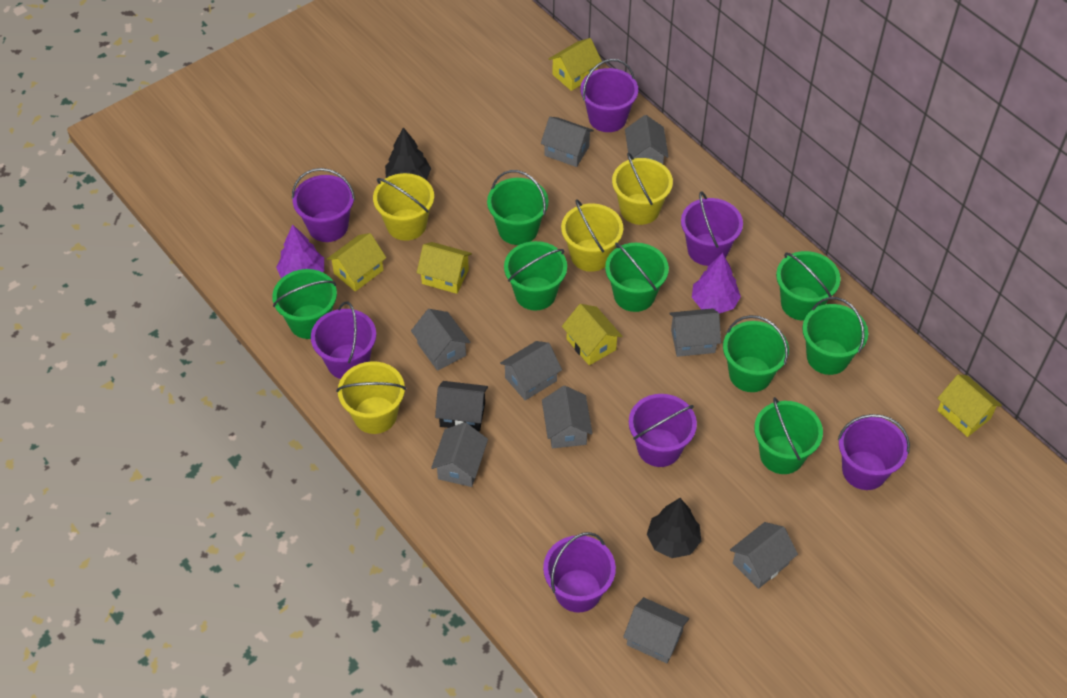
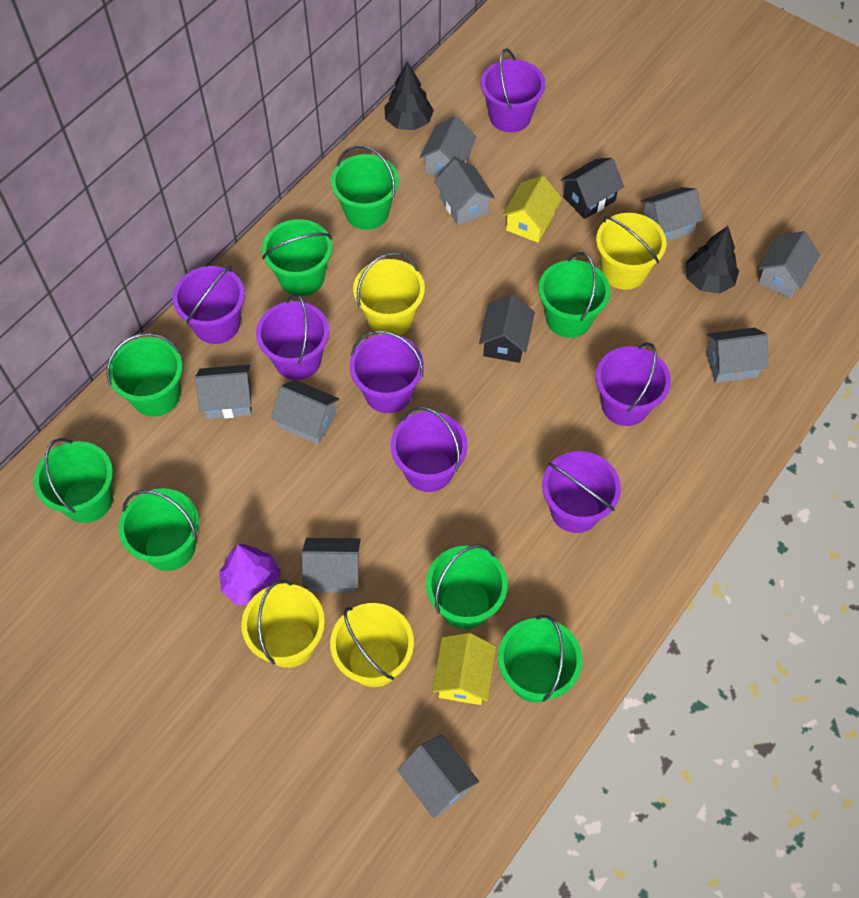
black house: 1 -> 2
purple tree: 2 -> 1
yellow house: 5 -> 2

